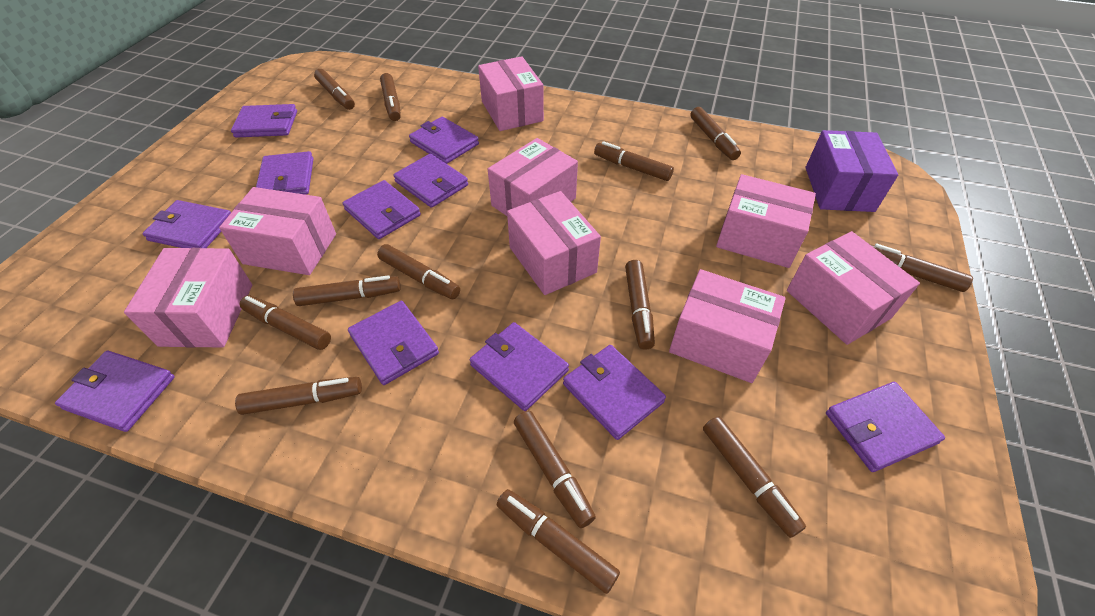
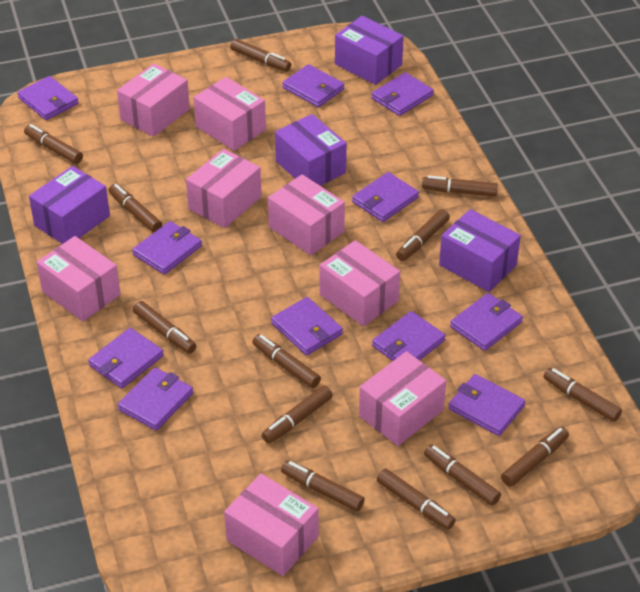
purple box: 1 -> 4

